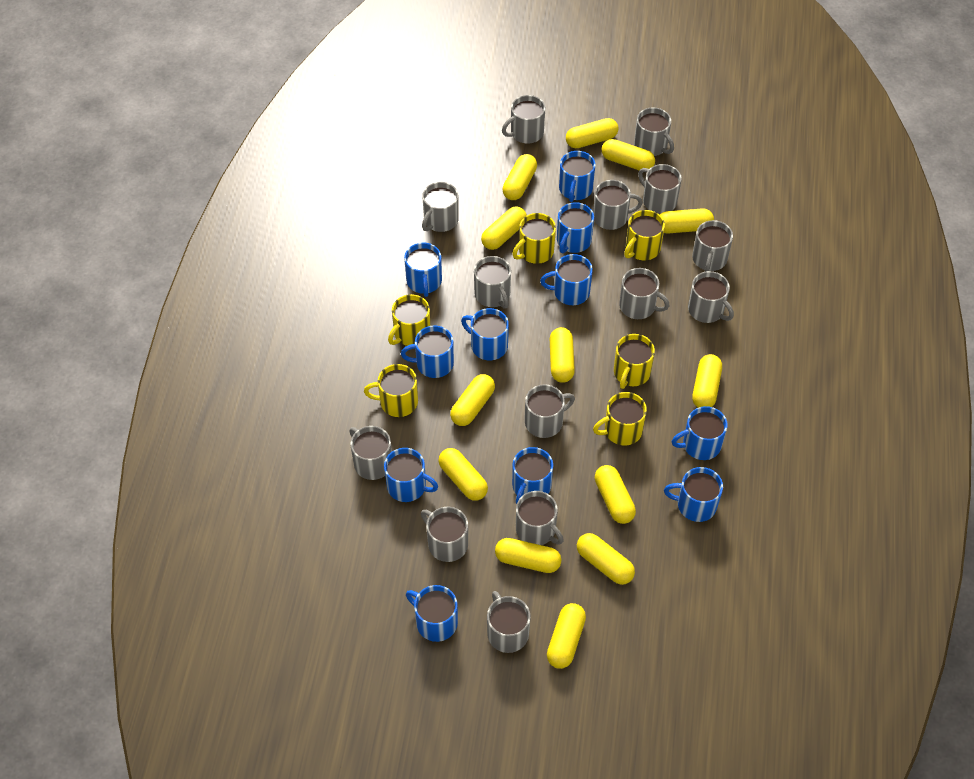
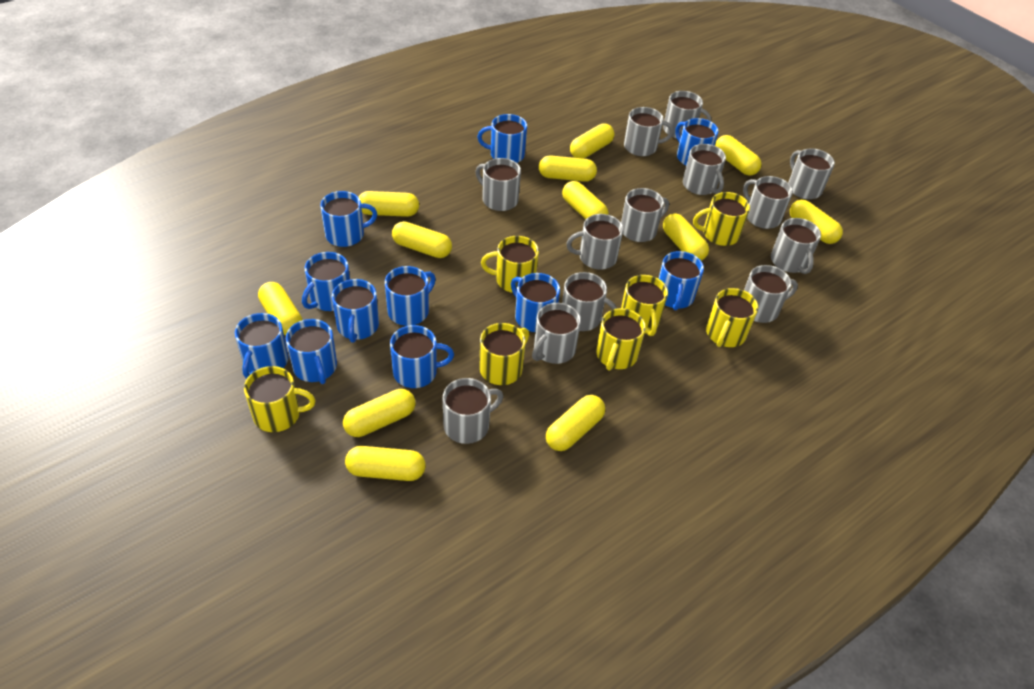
grey mug: 14 -> 13
yellow capsule: 13 -> 12
yellow mug: 6 -> 7

